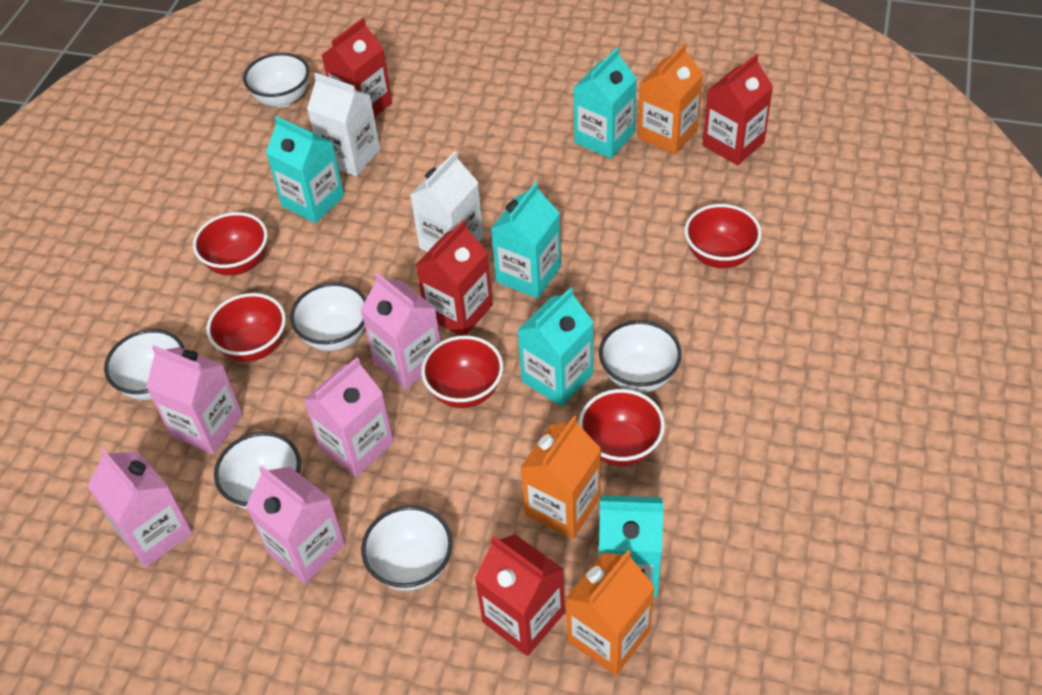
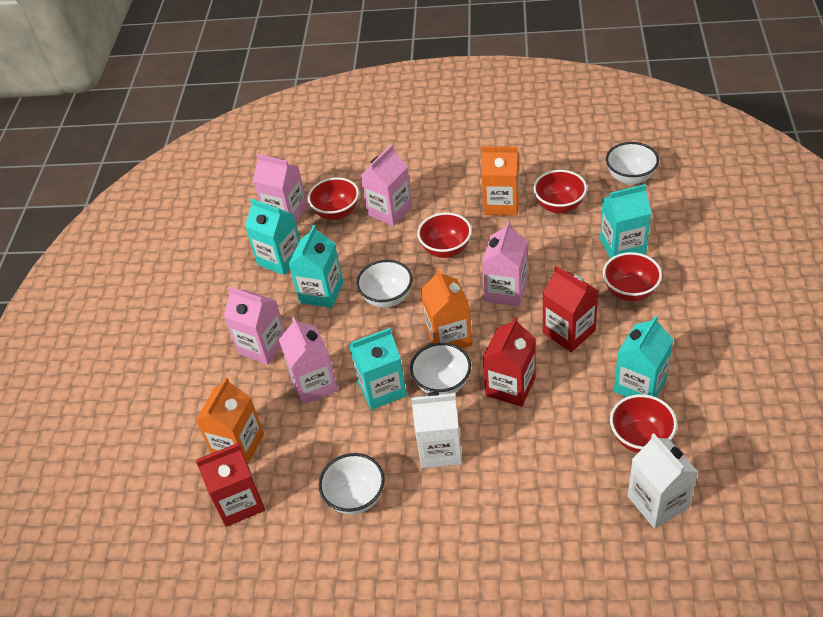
red carton: 4 -> 3
white bowl: 6 -> 4

